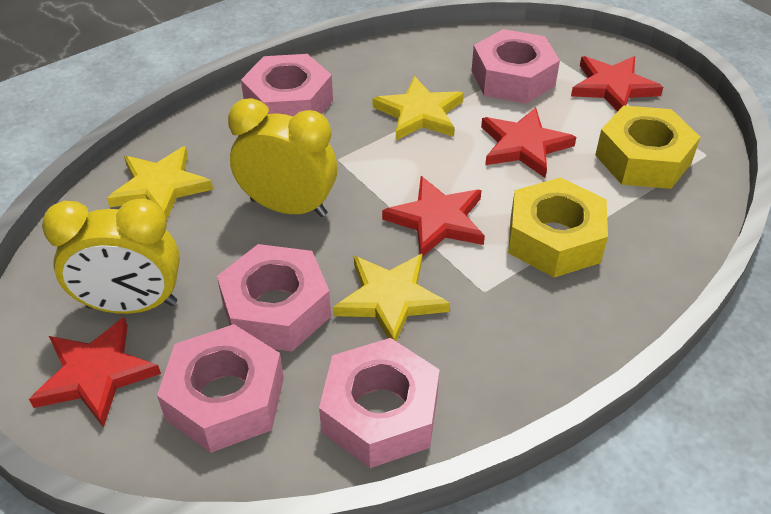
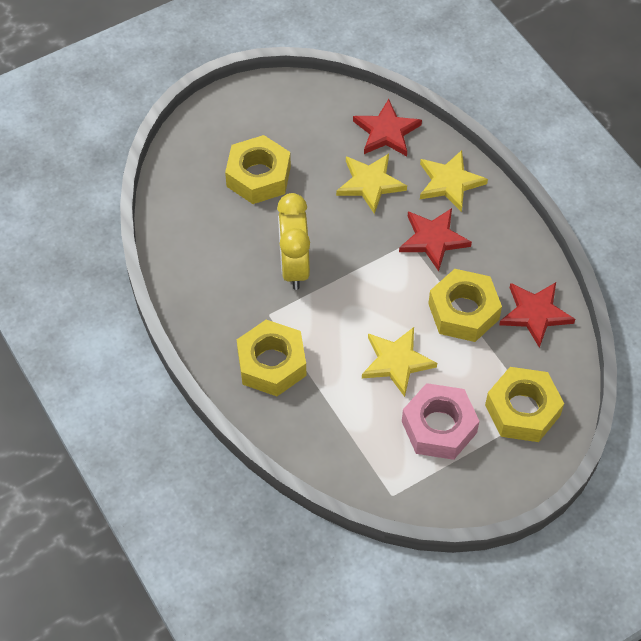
pink nut: 5 -> 1
red star: 4 -> 3
yellow clock: 2 -> 1
yellow nut: 2 -> 4

